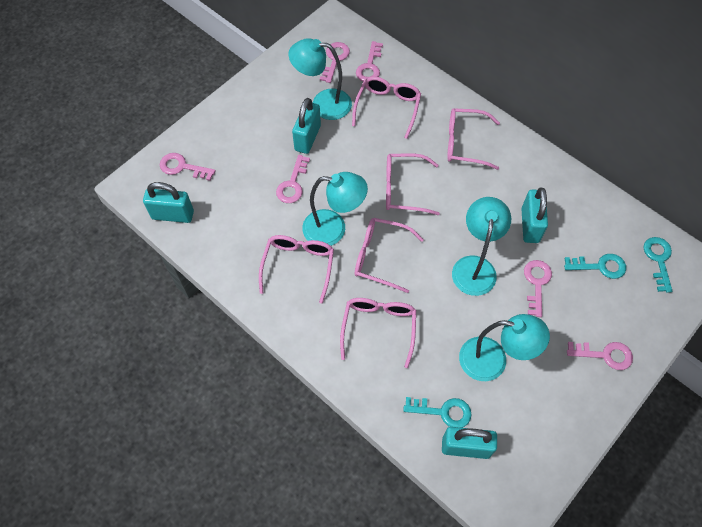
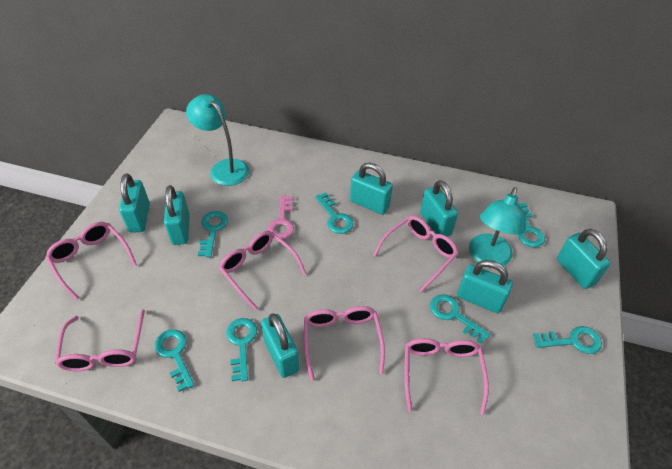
pink key: 6 -> 1
turquoise key: 3 -> 7
turquoise lamp: 4 -> 2
turquoise padlock: 4 -> 7

